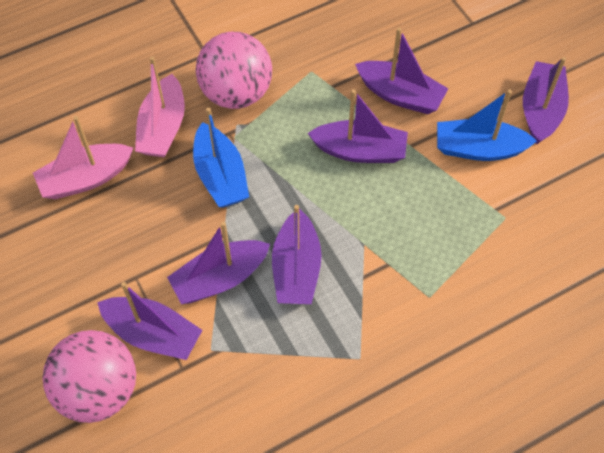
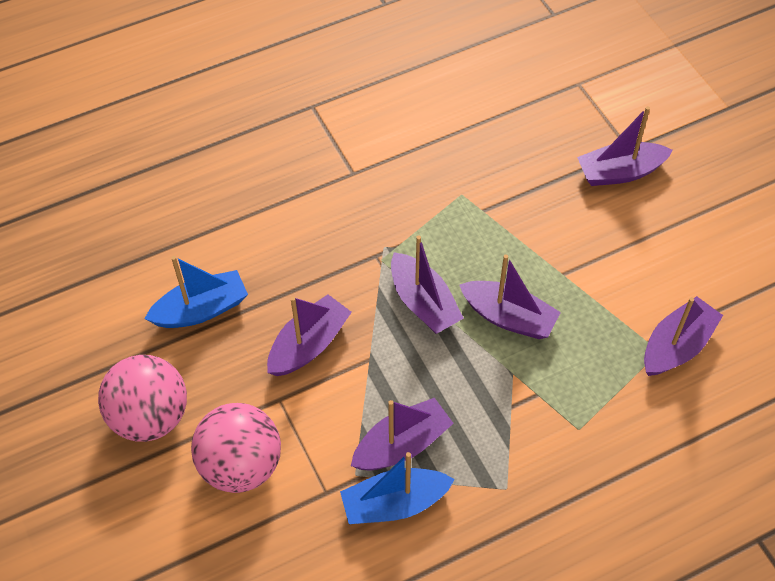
pink boat: 2 -> 0

